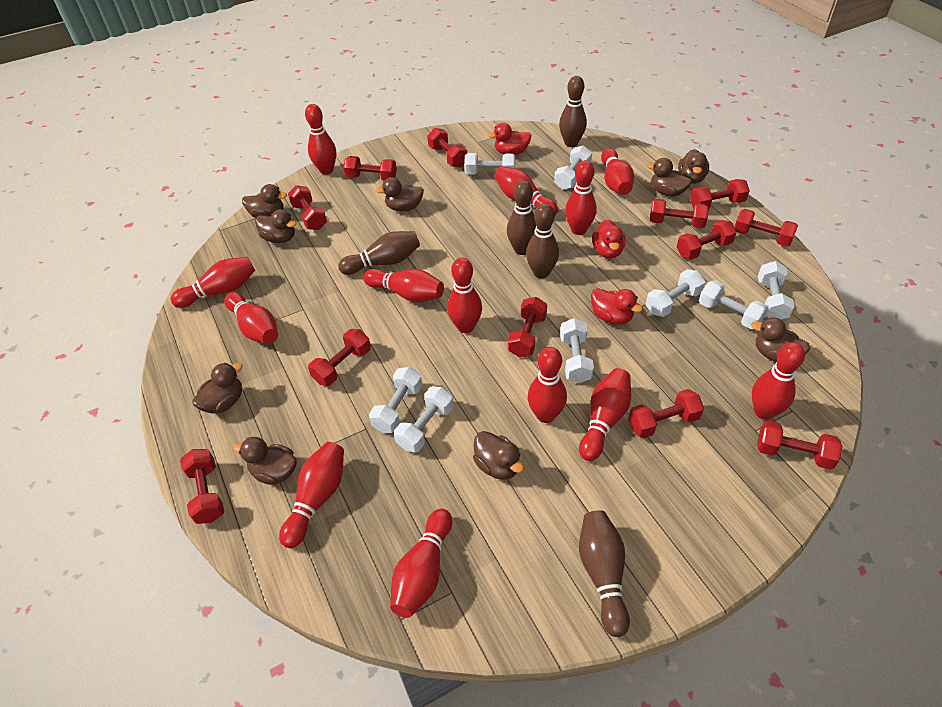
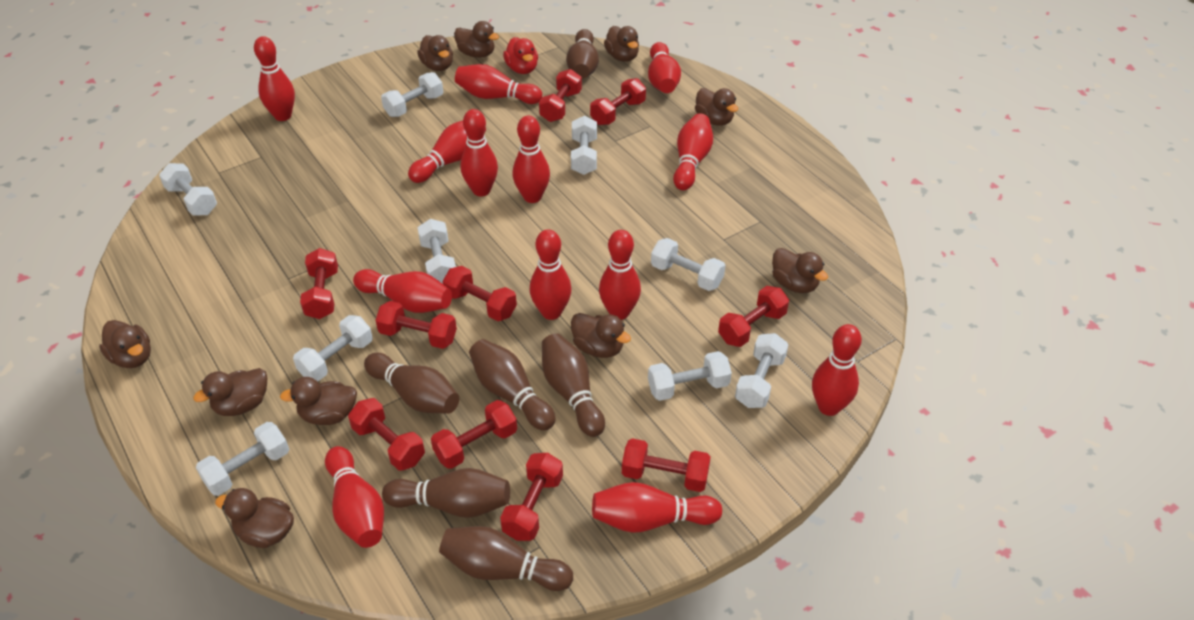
brown bowling pin: 5 -> 6
brown duck: 9 -> 10
red duck: 3 -> 1
red dumbbell: 12 -> 10
white dumbbell: 8 -> 9

